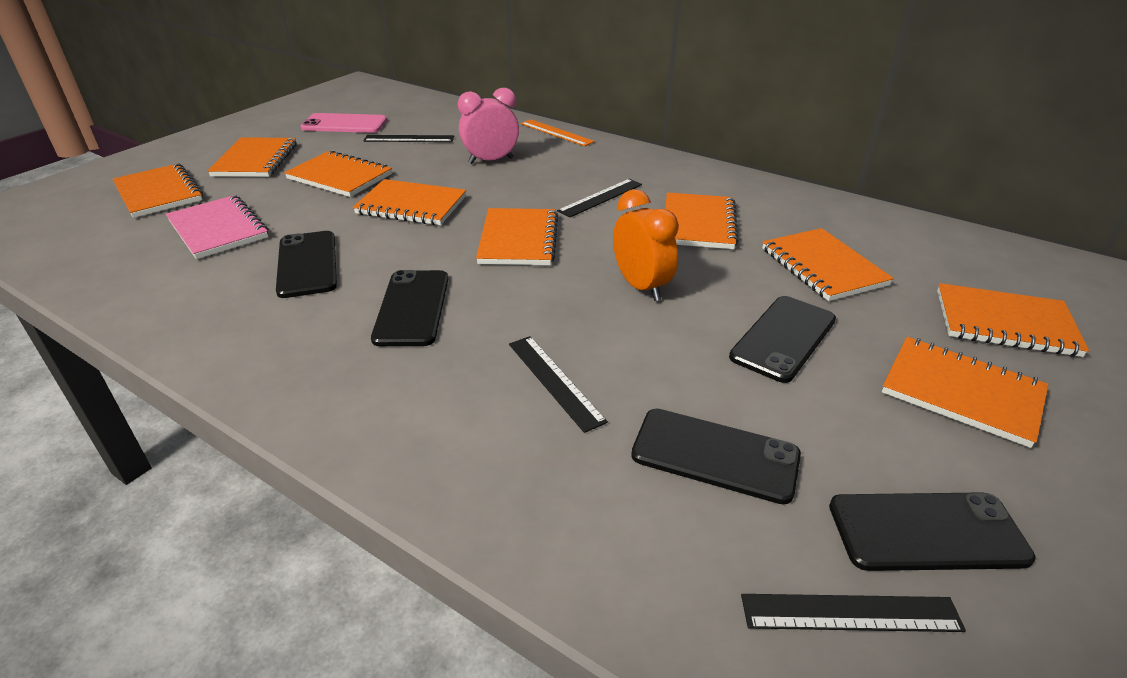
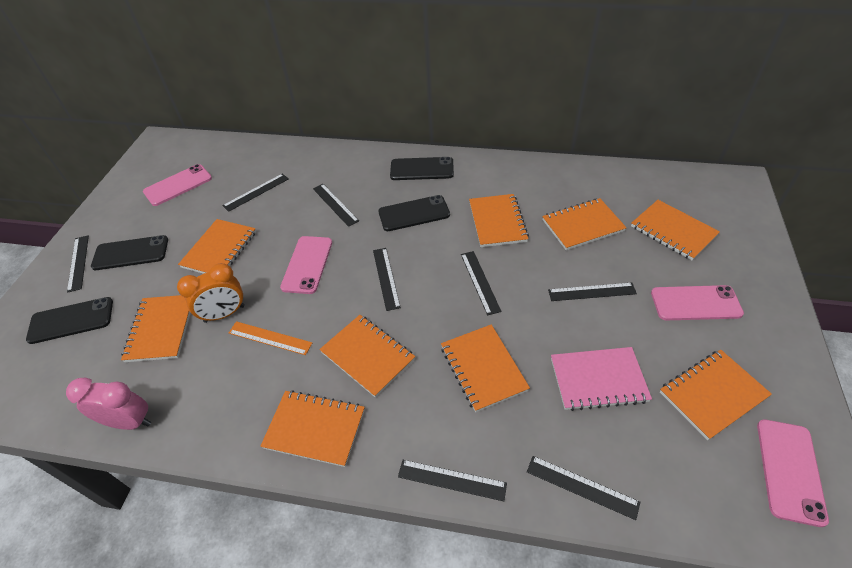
black phone: 5 -> 4
black ruler: 4 -> 8
pink phone: 1 -> 4

